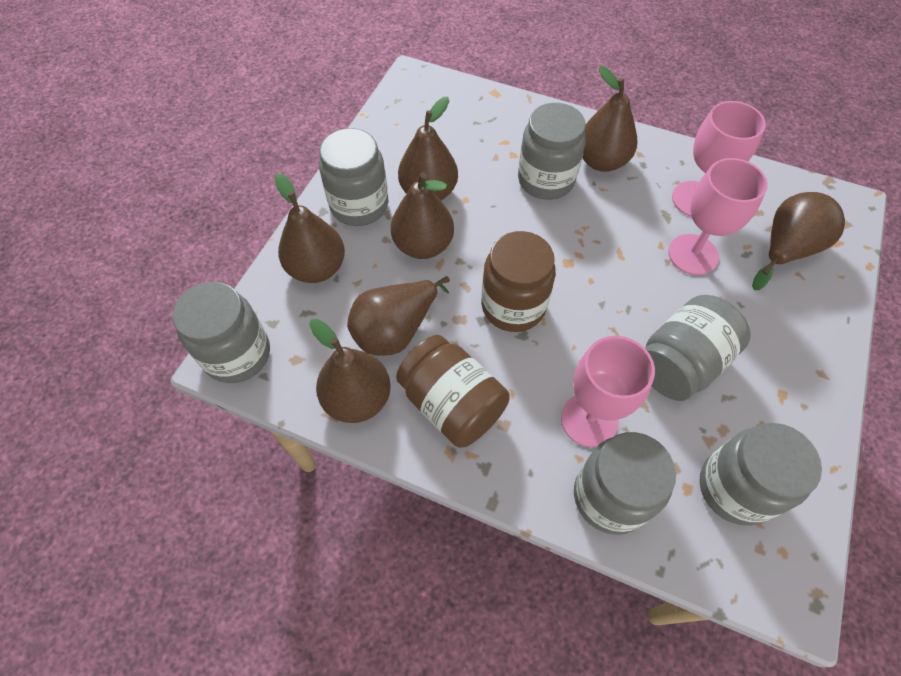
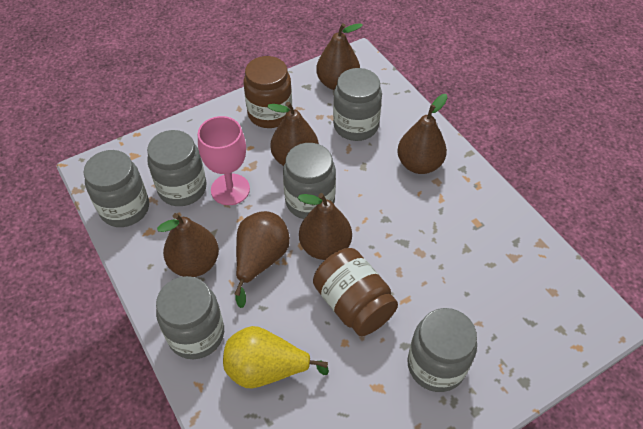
brown pear: 7 -> 6
pink goblet: 3 -> 1
yellow pear: 0 -> 1

